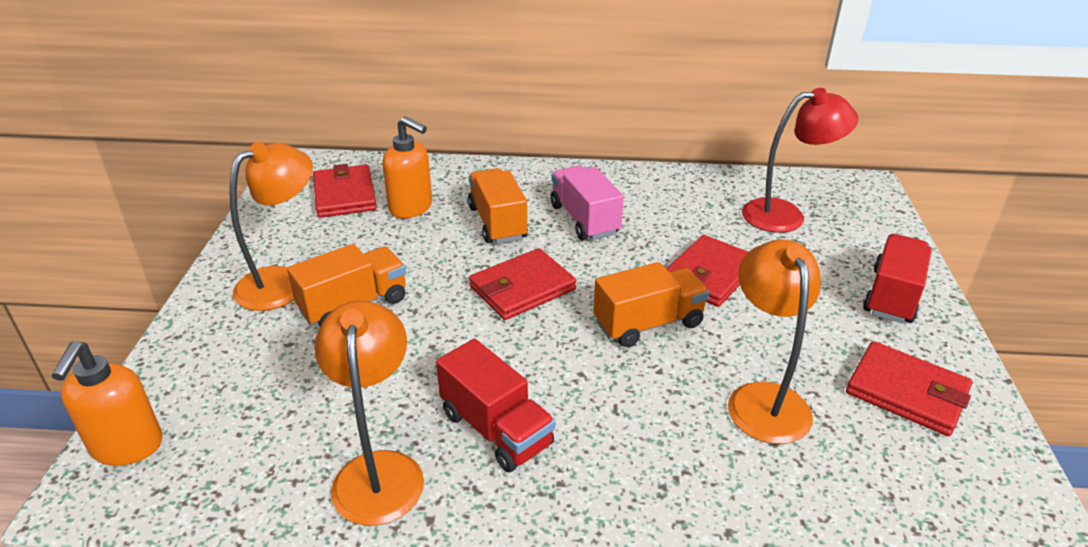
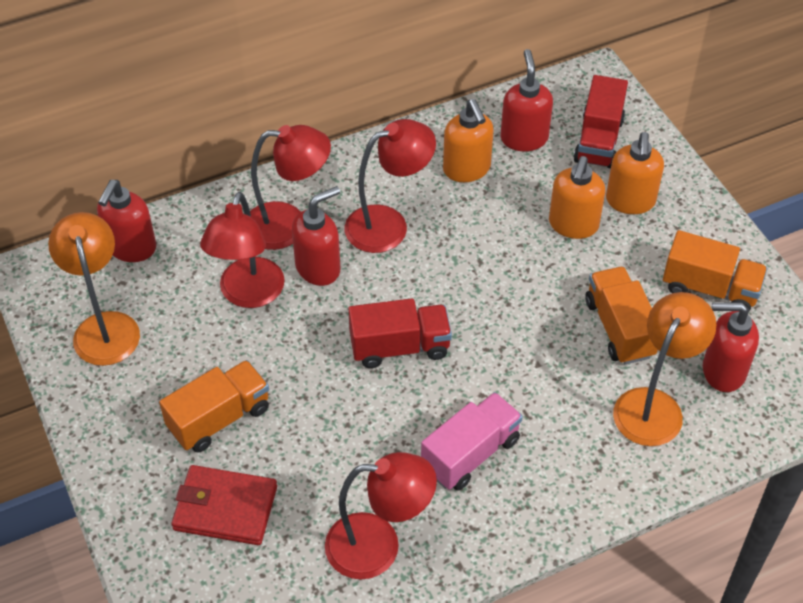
orange lamp: 3 -> 2
orange soap dispenser: 2 -> 3
red lamp: 1 -> 4
red soap dispenser: 0 -> 4
red wallet: 4 -> 1

